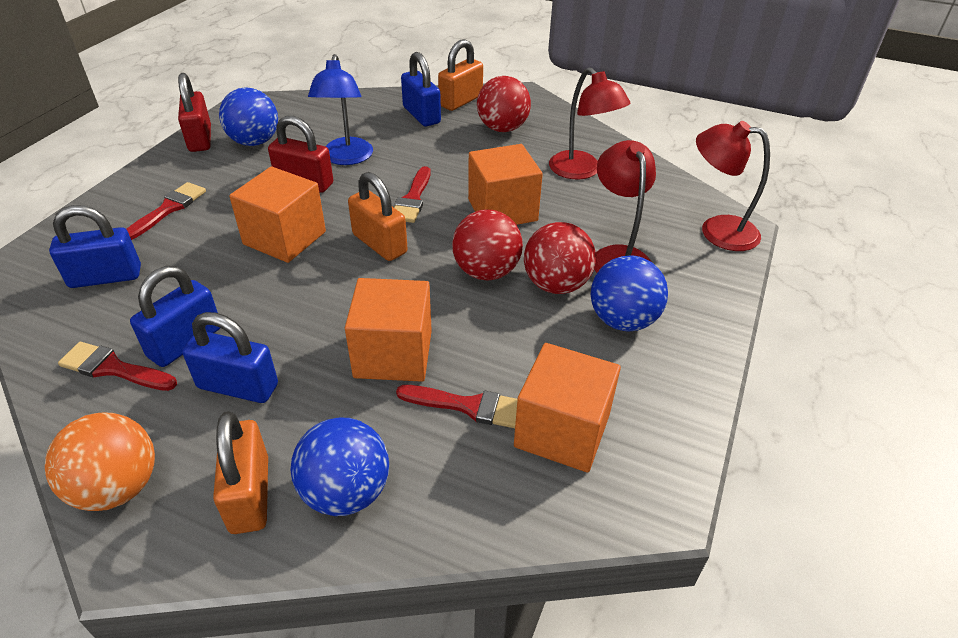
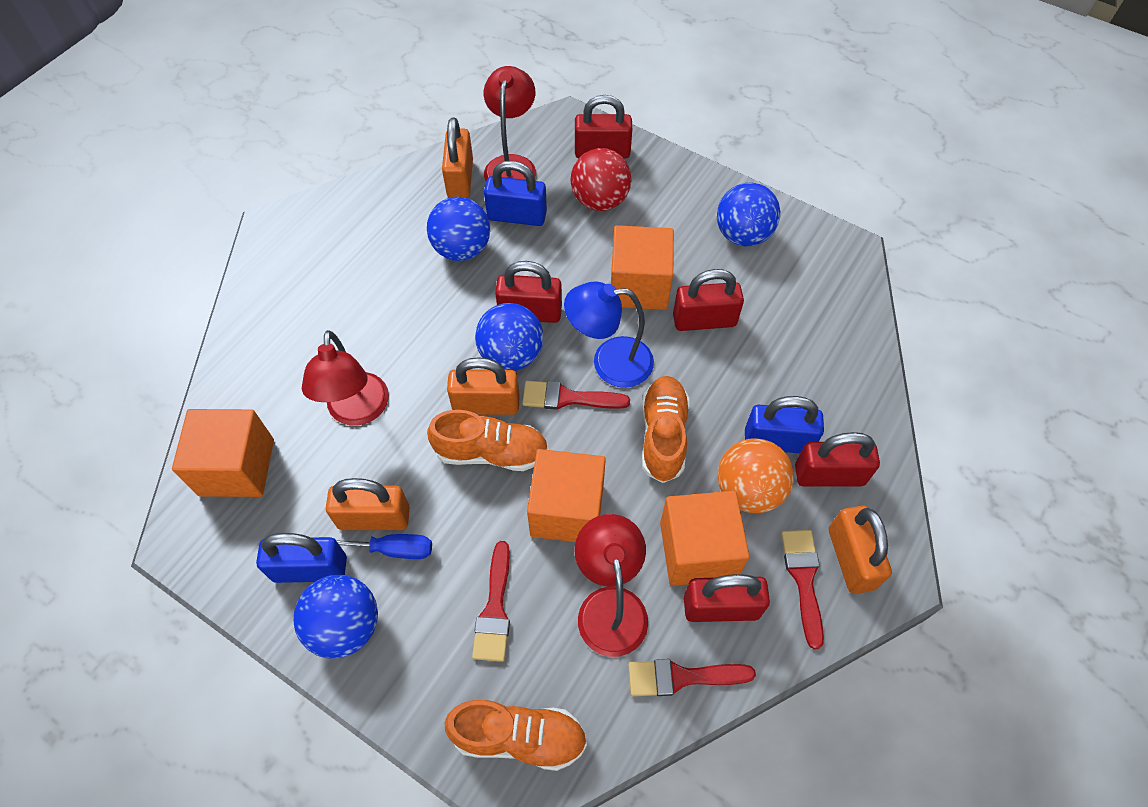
blue ball: 3 -> 4
blue padlock: 4 -> 3
blue screwdriver: 0 -> 1
orange padlock: 3 -> 4
orange shoe: 0 -> 3
red ball: 3 -> 1
red padlock: 2 -> 5

